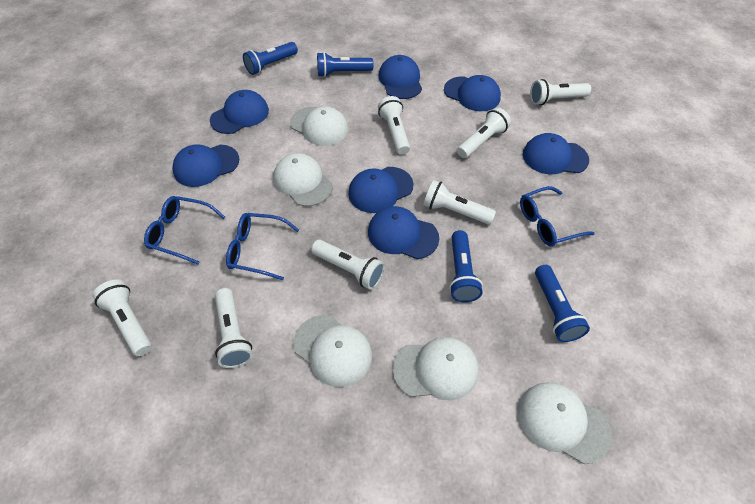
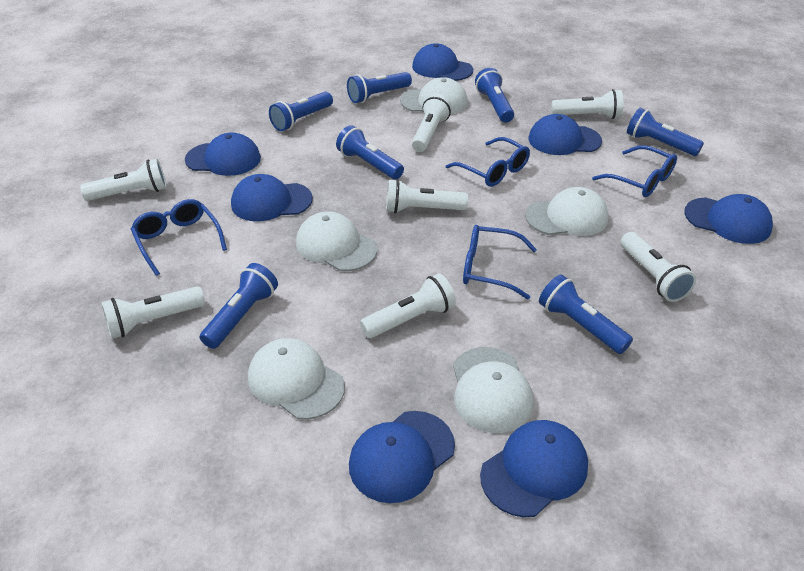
blue flashlight: 4 -> 7
blue glasses: 3 -> 4

